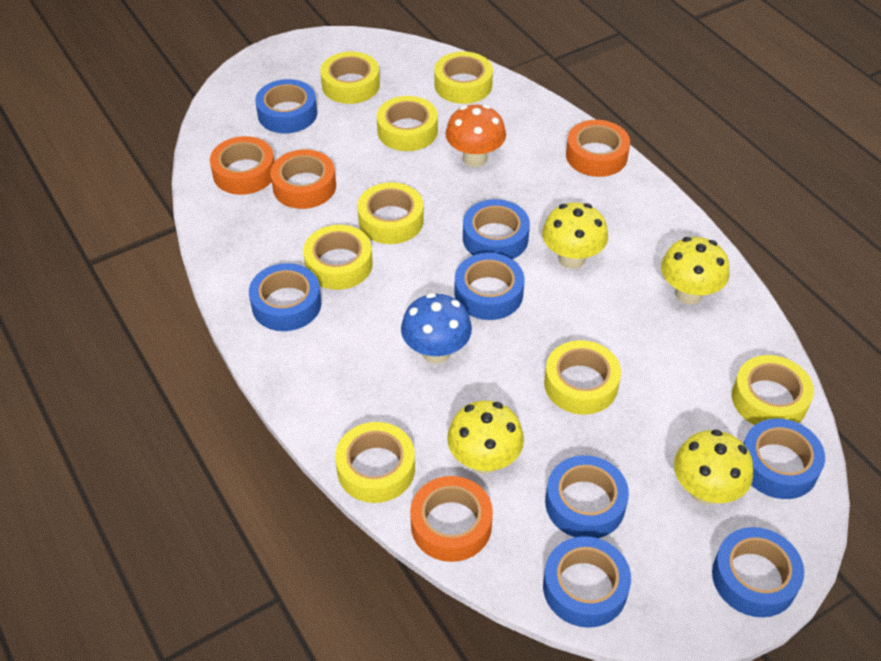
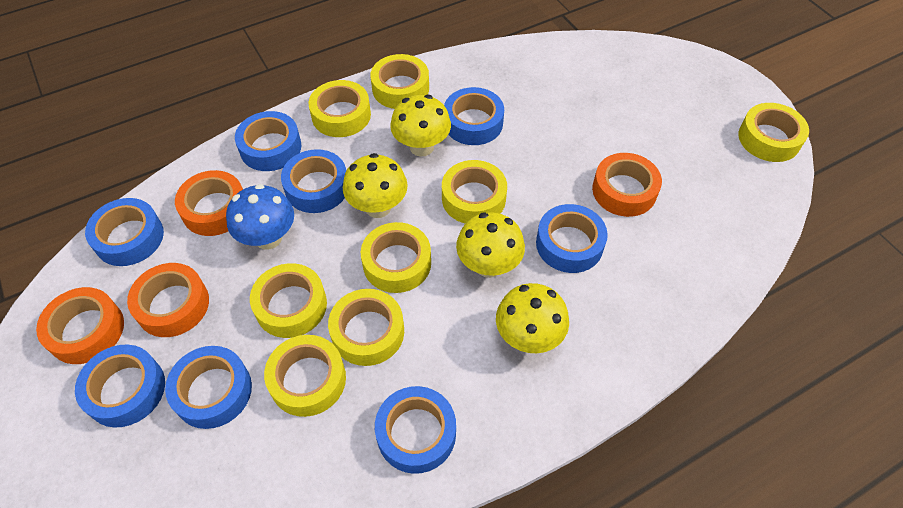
orange mushroom: 1 -> 0

